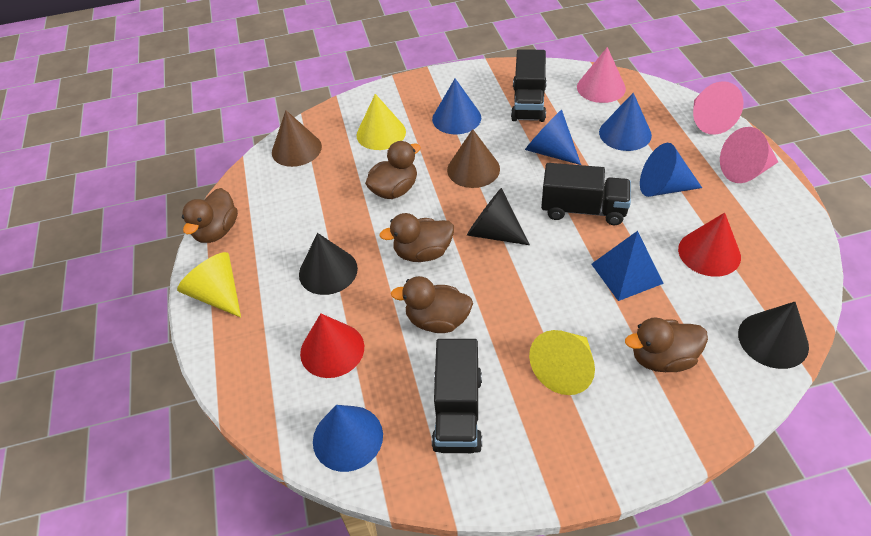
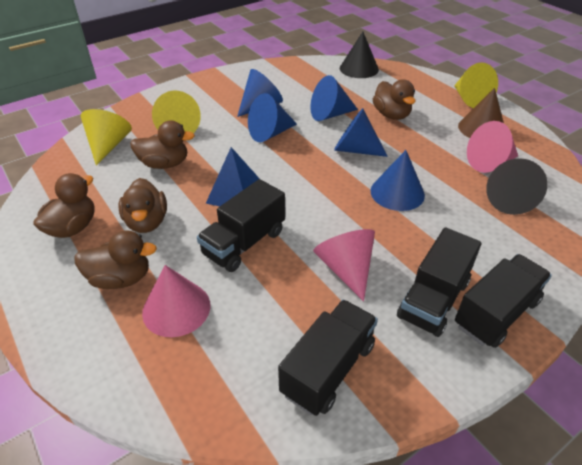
black cone: 3 -> 2
black truck: 3 -> 4
brown cone: 2 -> 1
red cone: 2 -> 0

